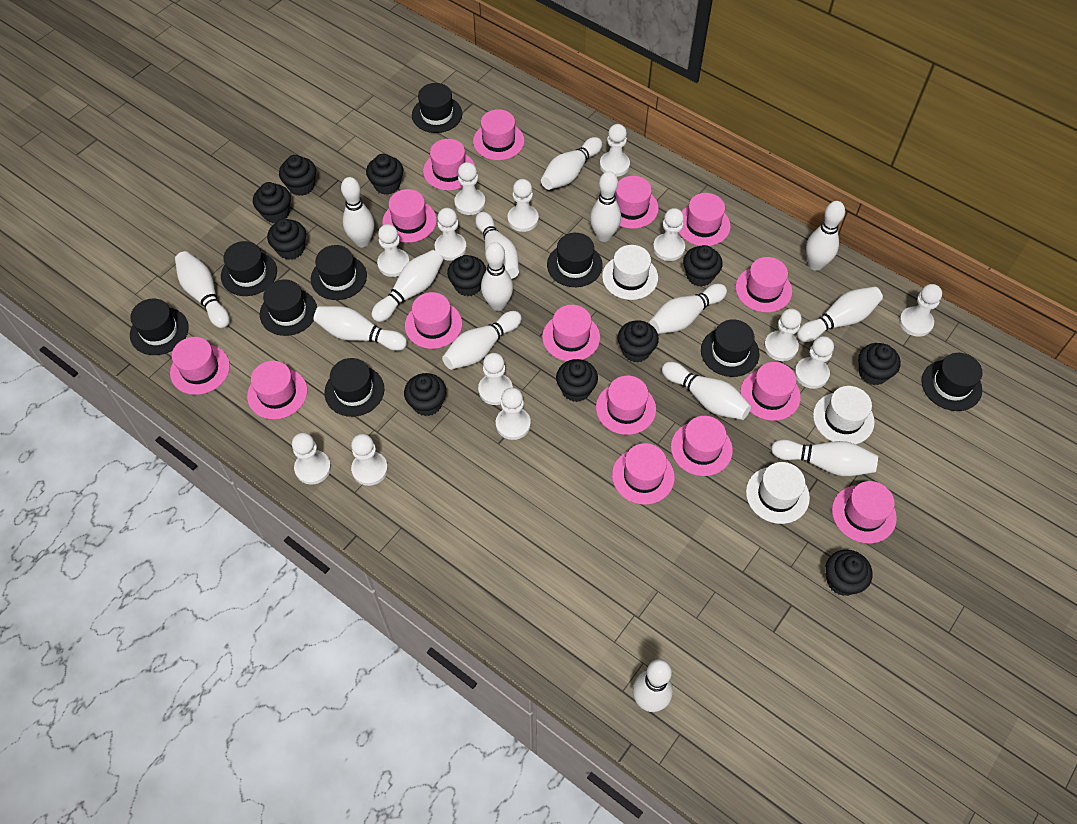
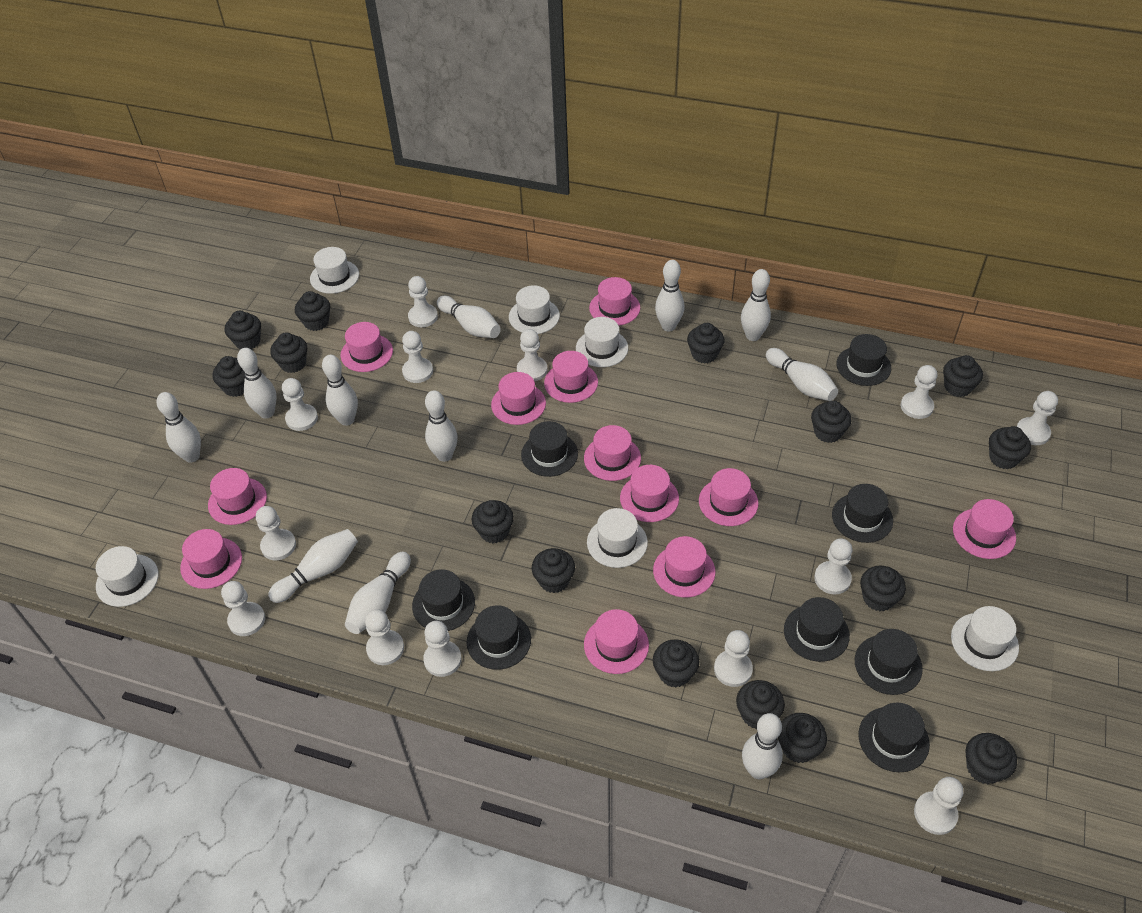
black cupcake: 11 -> 15
black hat: 9 -> 8
pink hat: 15 -> 12
white bowling pin: 15 -> 11
white hat: 3 -> 6

